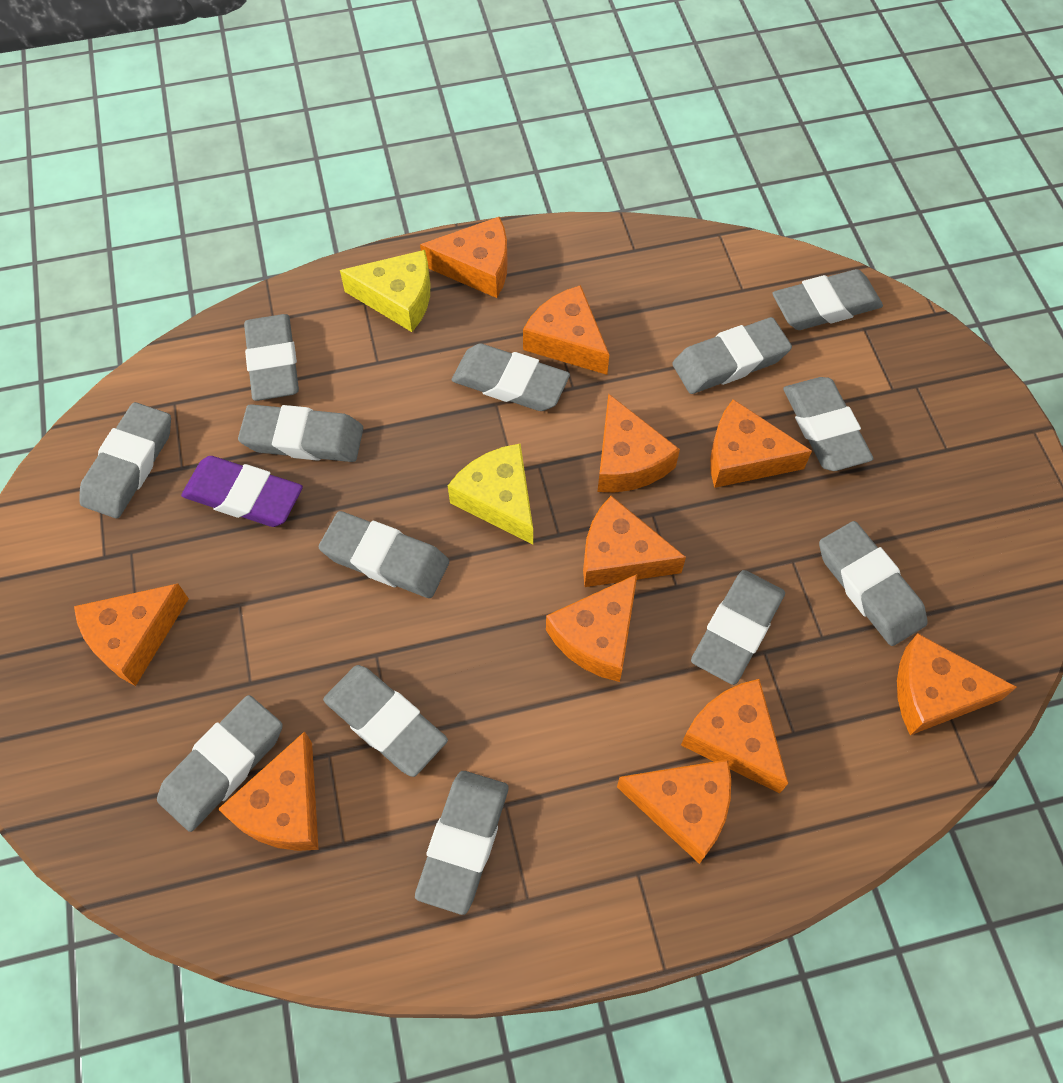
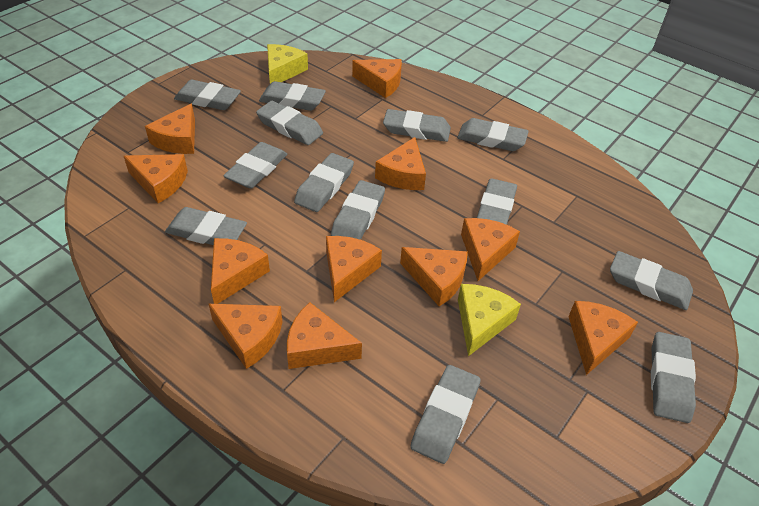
purple eraser: 1 -> 0

